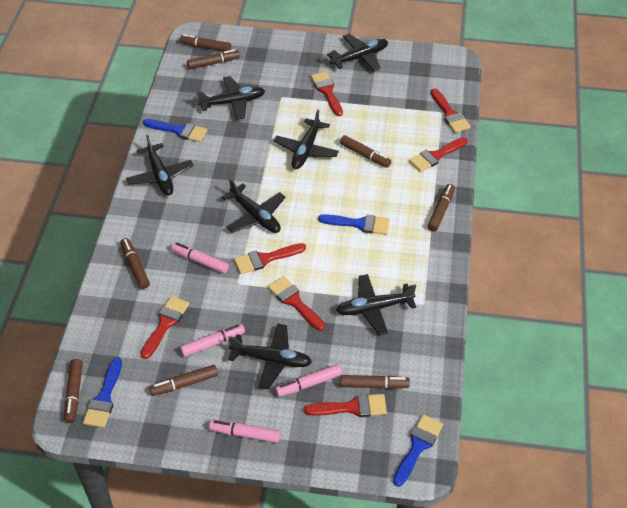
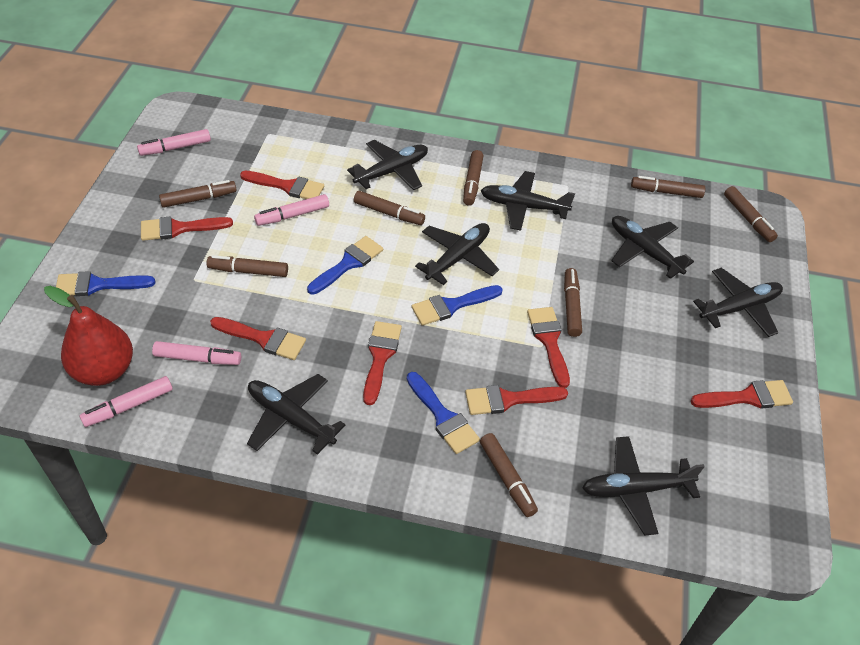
red pear: 0 -> 1

